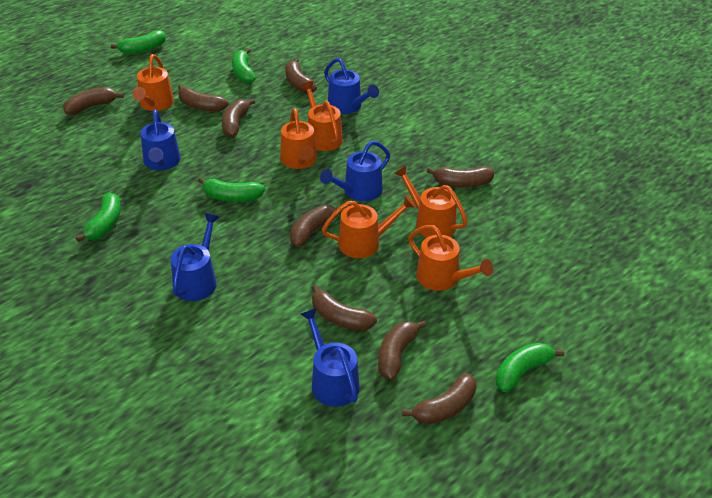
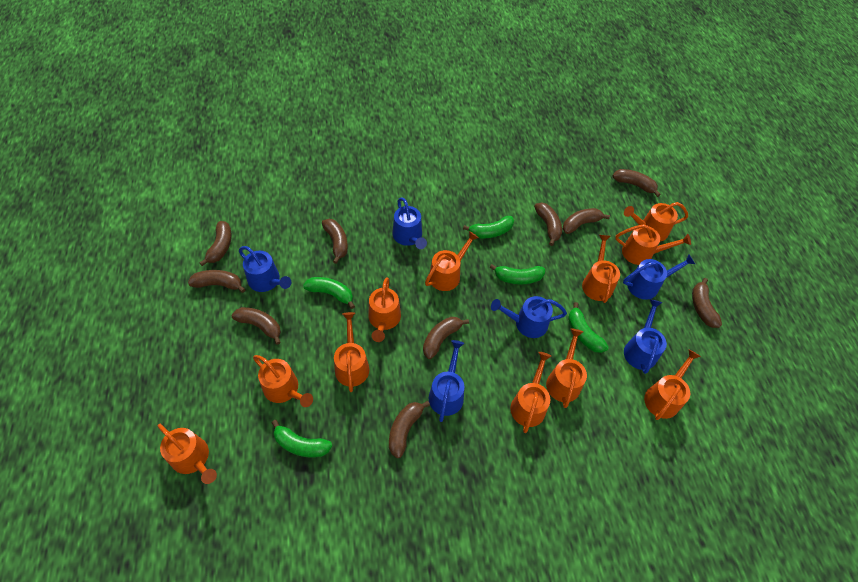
blue watering can: 5 -> 6
brown banana: 9 -> 10
orange watering can: 6 -> 11

